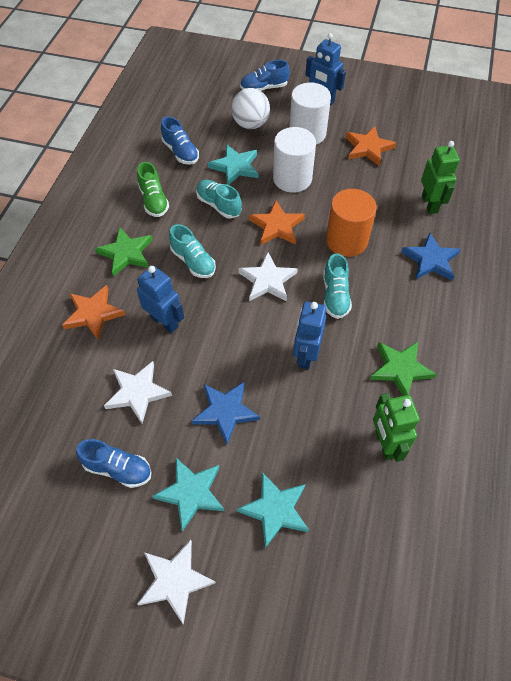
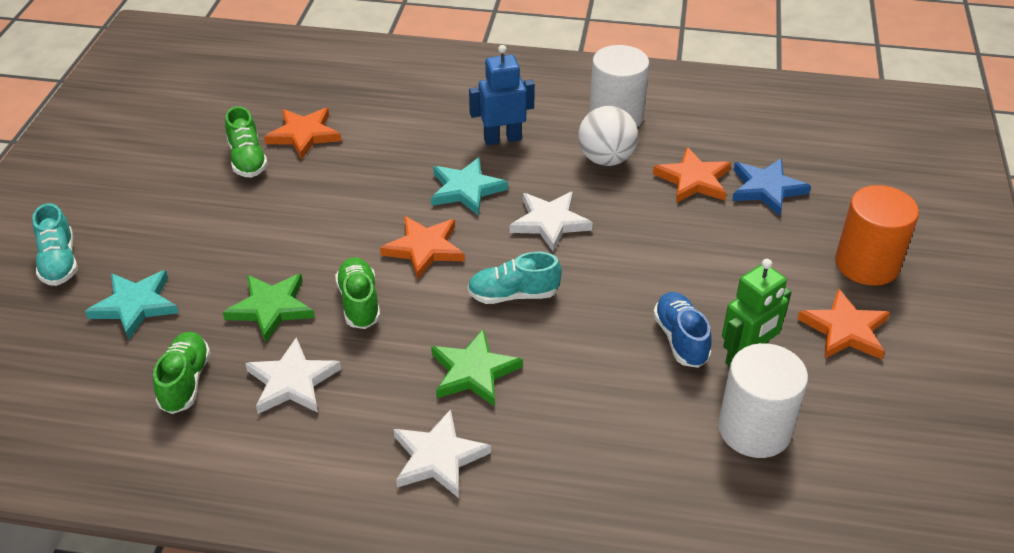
blue robot: 3 -> 1
blue shoe: 3 -> 1
blue star: 2 -> 1
green robot: 2 -> 1
green shoe: 1 -> 3
orange star: 3 -> 4
turquoise shoe: 3 -> 2
turquoise star: 3 -> 2

